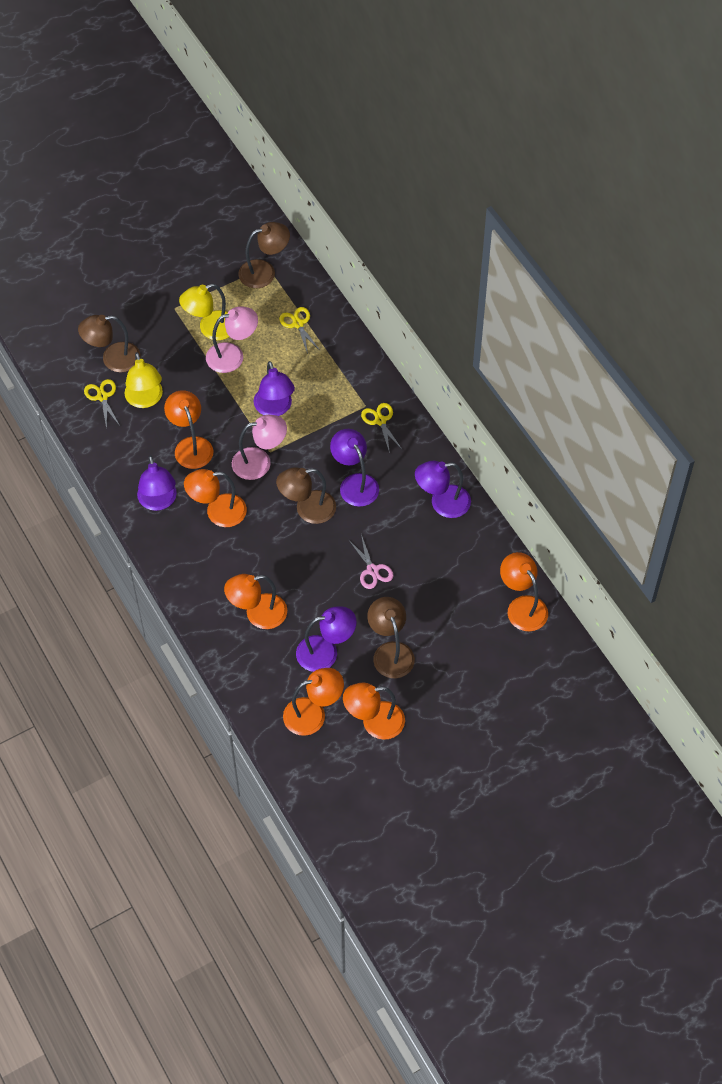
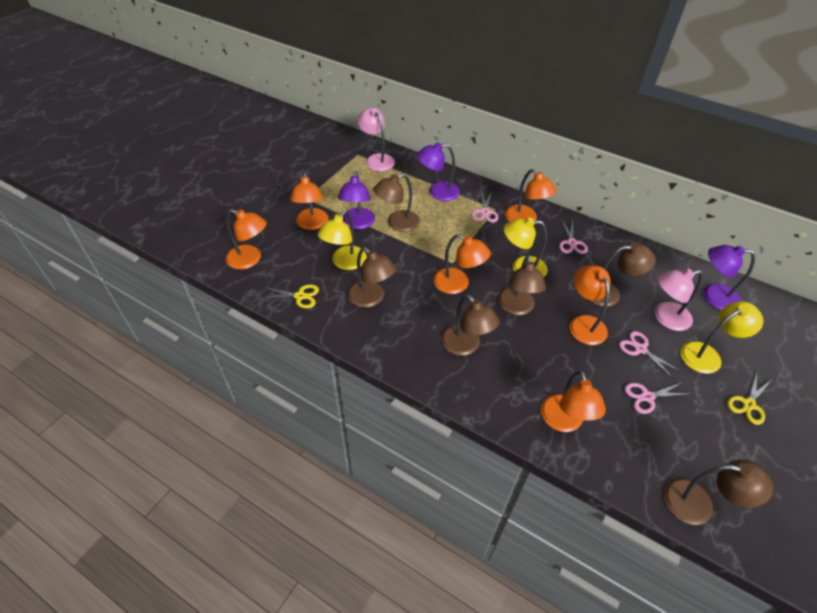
brown lamp: 4 -> 6
pink scissors: 1 -> 4
purple lamp: 5 -> 3
yellow lamp: 2 -> 3
yellow scissors: 3 -> 2

